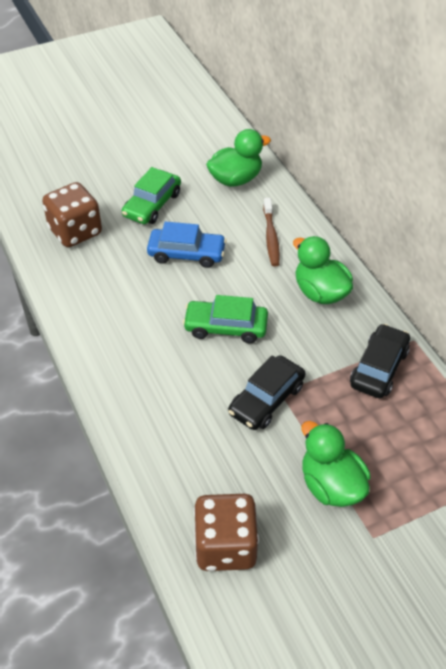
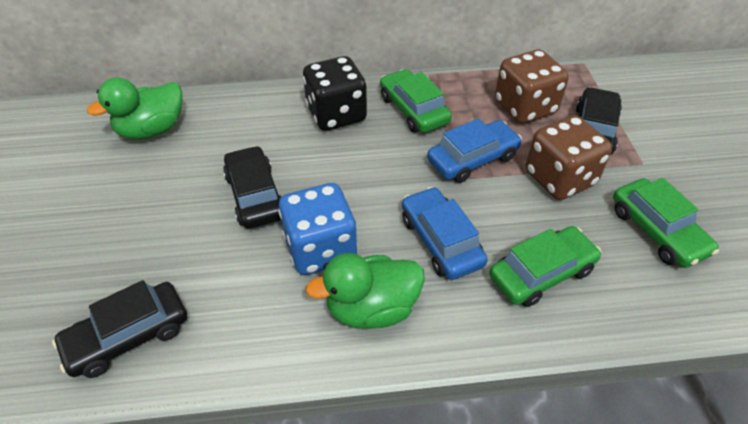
black car: 2 -> 3
black dice: 0 -> 1
blue car: 1 -> 2
blue dice: 0 -> 1
brown toothbrush: 1 -> 0
green car: 2 -> 3
green duck: 3 -> 2

